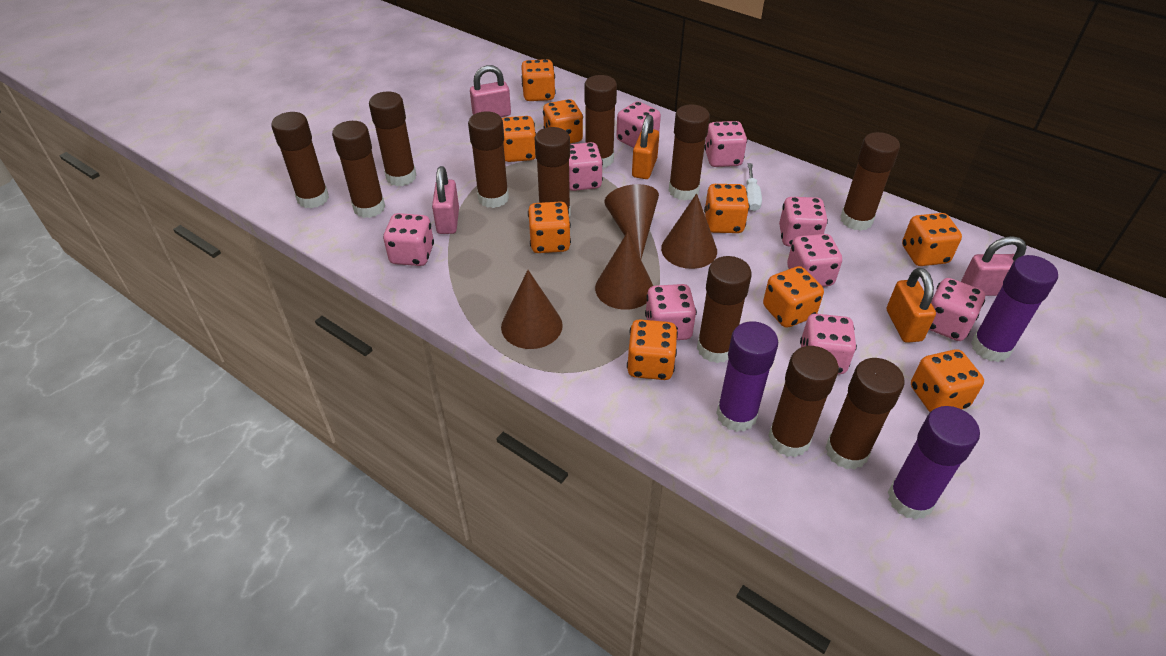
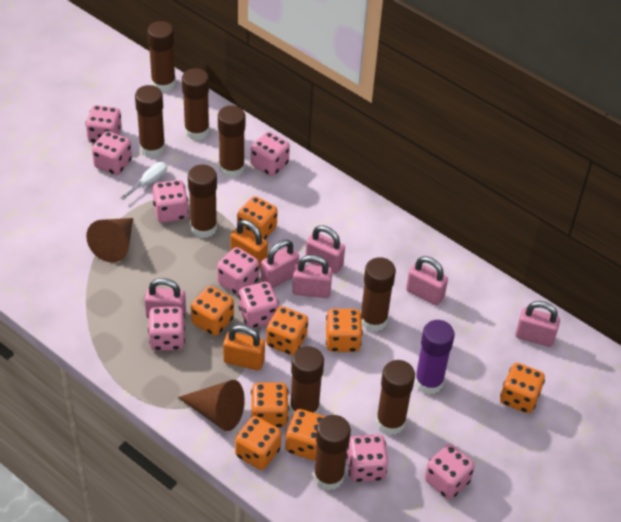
brown cone: 4 -> 2
brown glue stick: 11 -> 9
orange dice: 9 -> 8
pink padlock: 3 -> 6
purple glue stick: 3 -> 1

